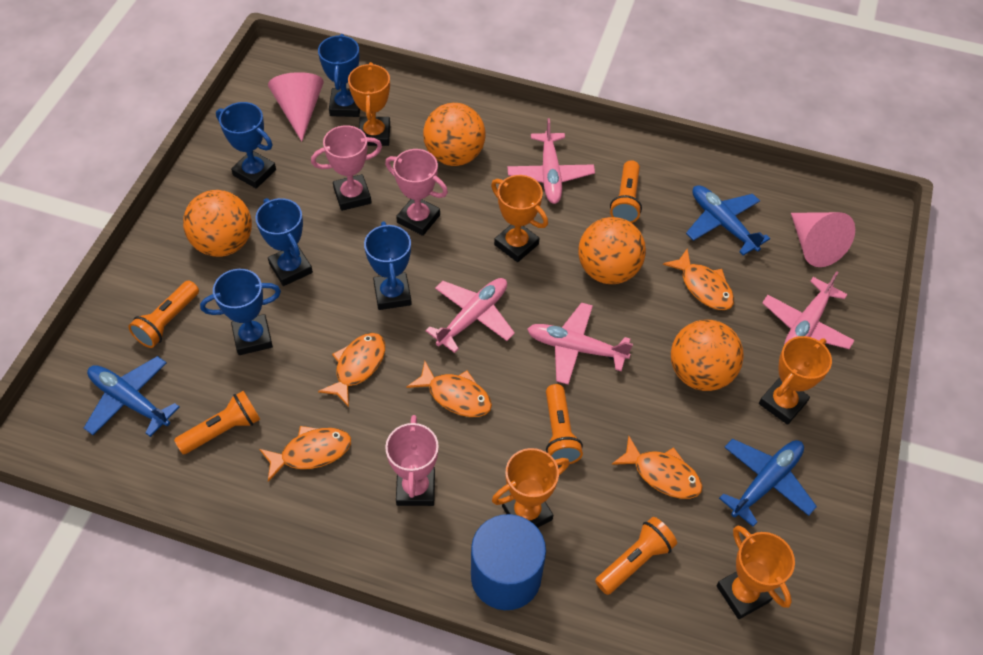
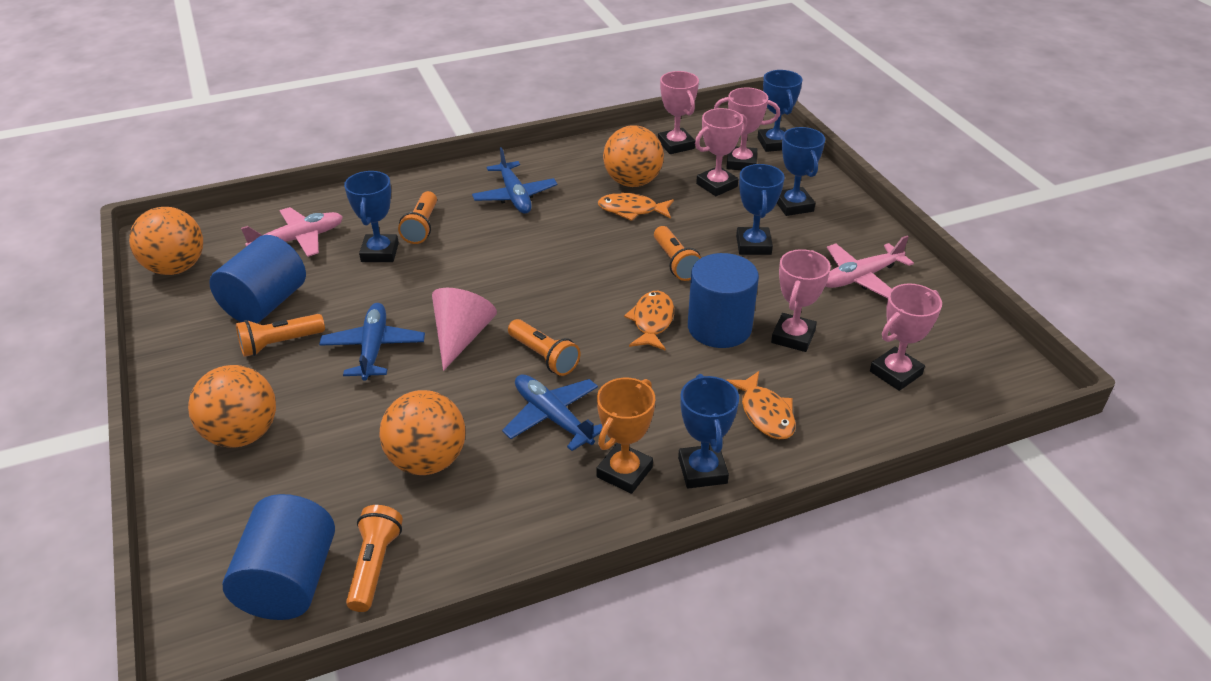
blue cylinder: 1 -> 3
orange fish: 5 -> 3
orange trophy: 5 -> 1
pink cone: 2 -> 1
pink plane: 4 -> 2
pink trophy: 3 -> 5

